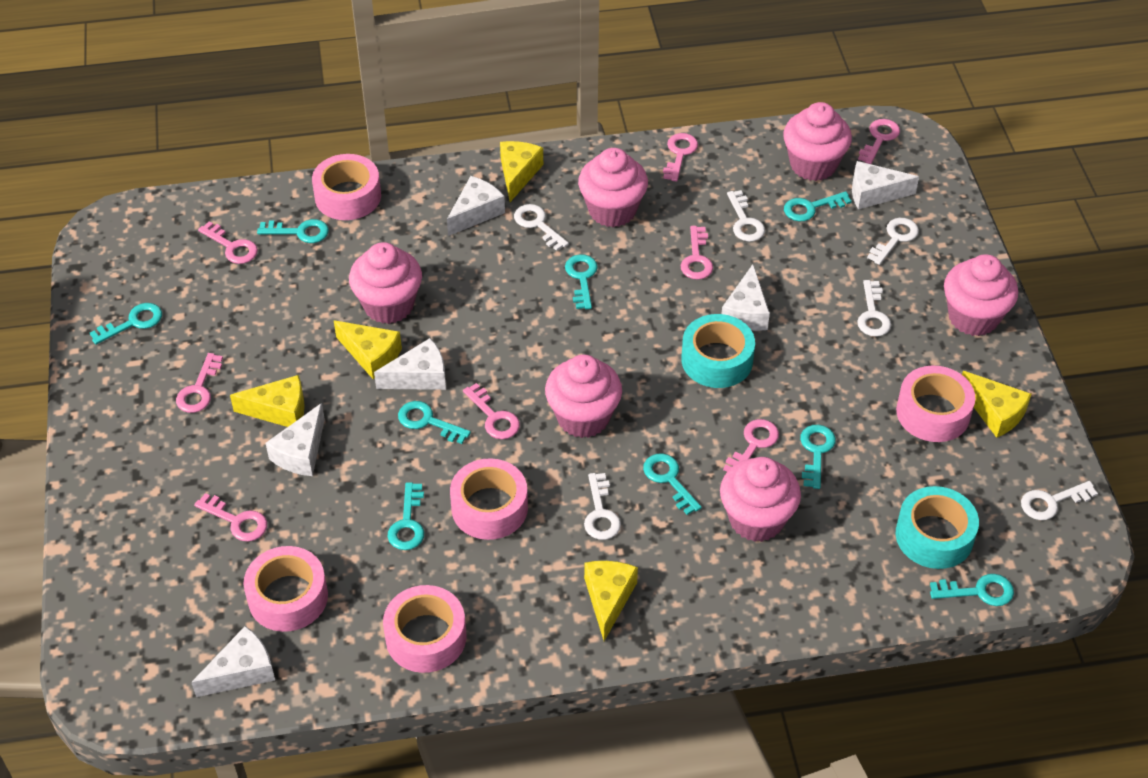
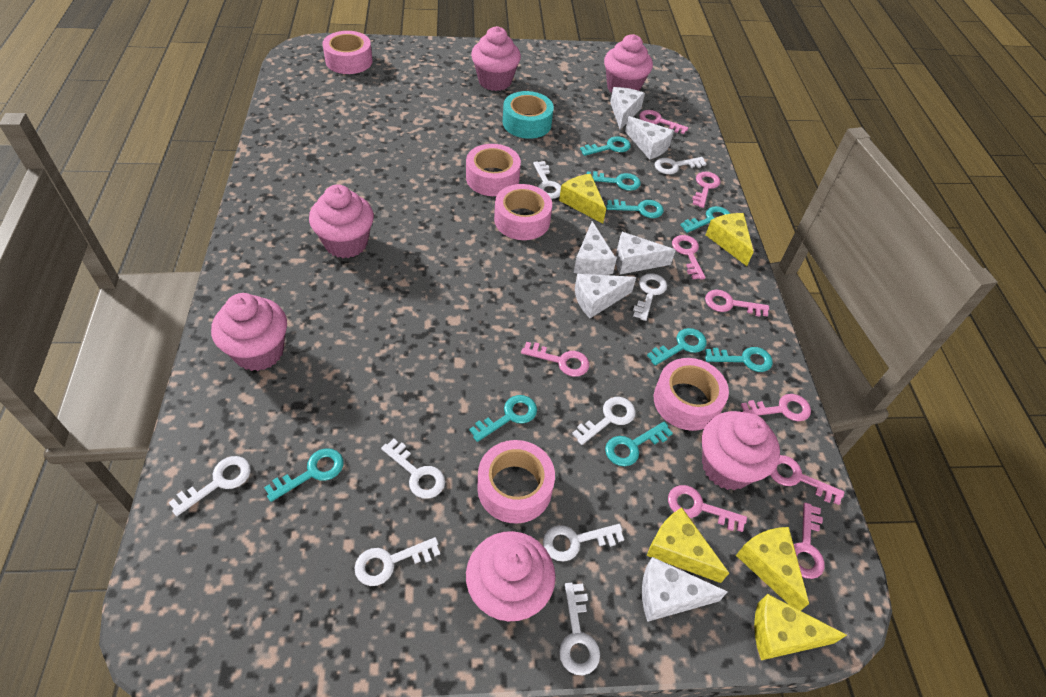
pink key: 8 -> 9
turquoise tape: 2 -> 1
white key: 6 -> 9

